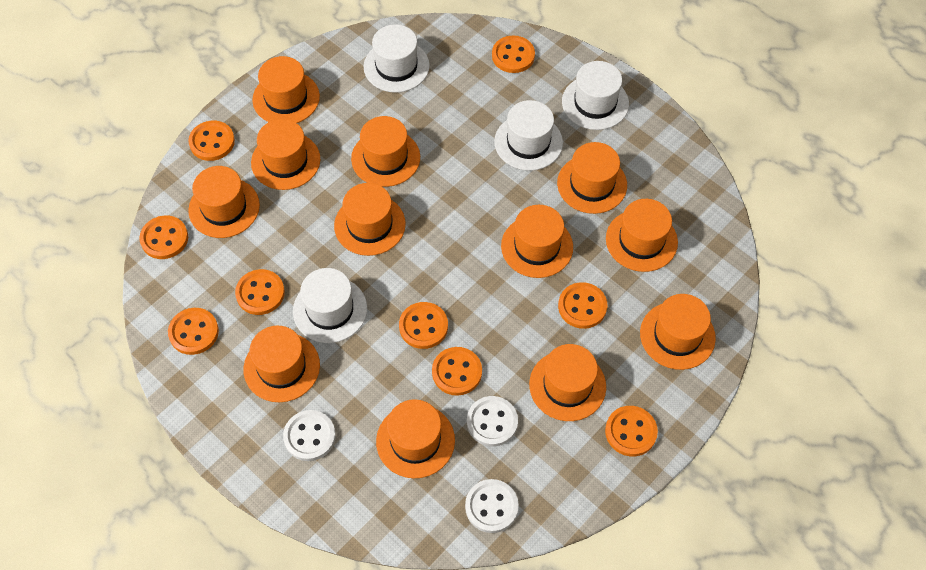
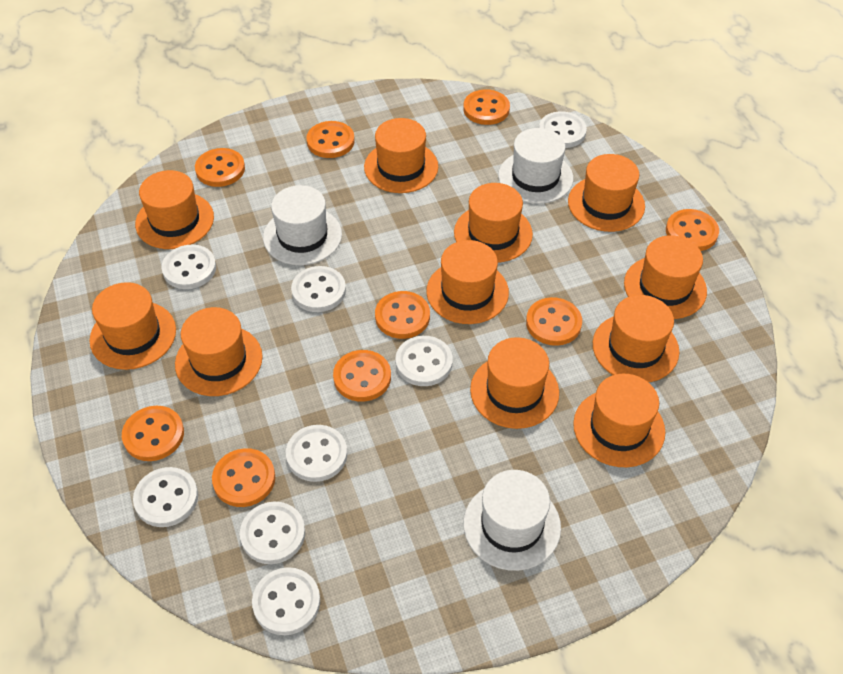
orange hat: 12 -> 11
white button: 3 -> 8
white hat: 4 -> 3

